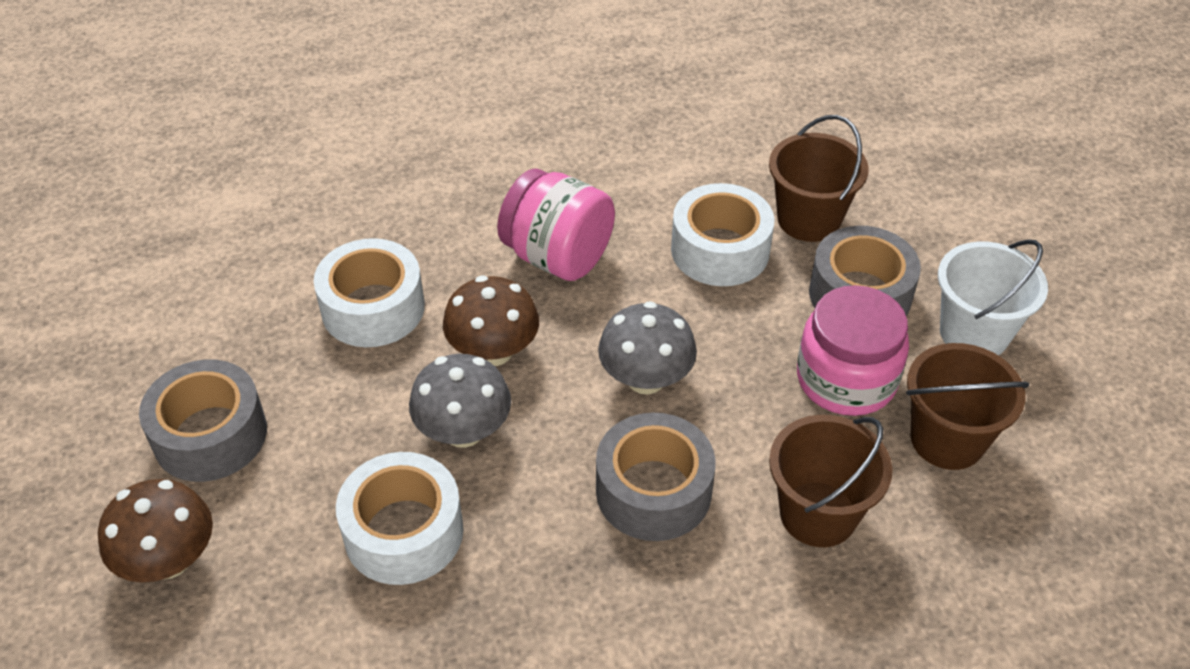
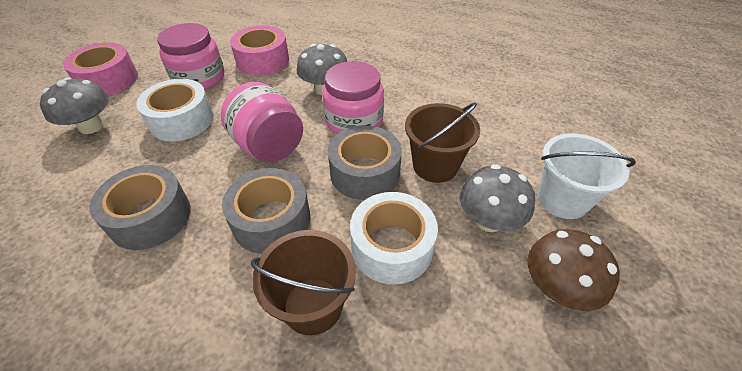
brown bucket: 3 -> 2
brown mushroom: 2 -> 1
grey mushroom: 2 -> 3
pink jar: 2 -> 3
pink tape: 0 -> 2
white tape: 3 -> 2

